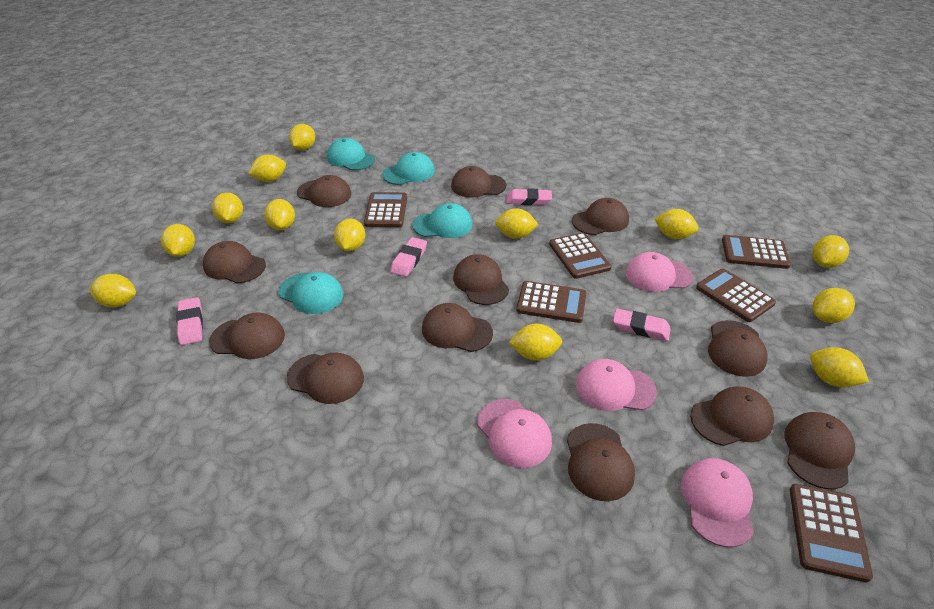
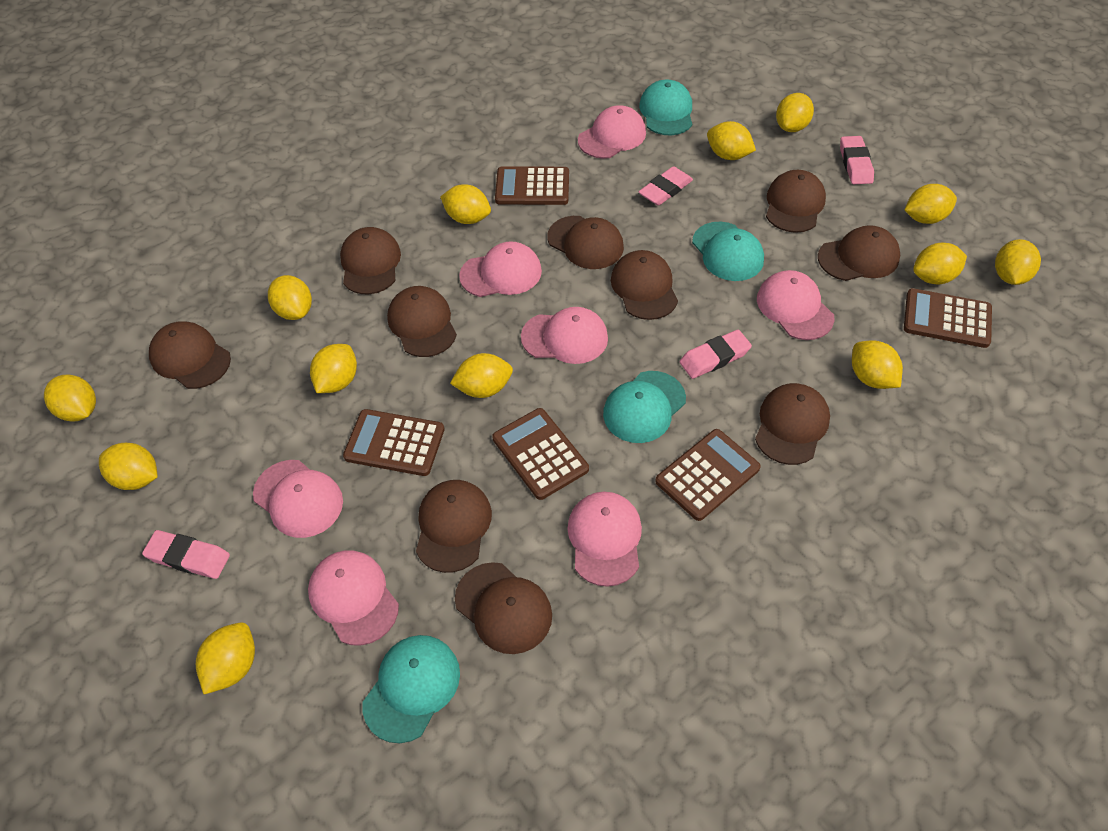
brown calculator: 6 -> 5
brown cap: 12 -> 10
pink cap: 4 -> 7

